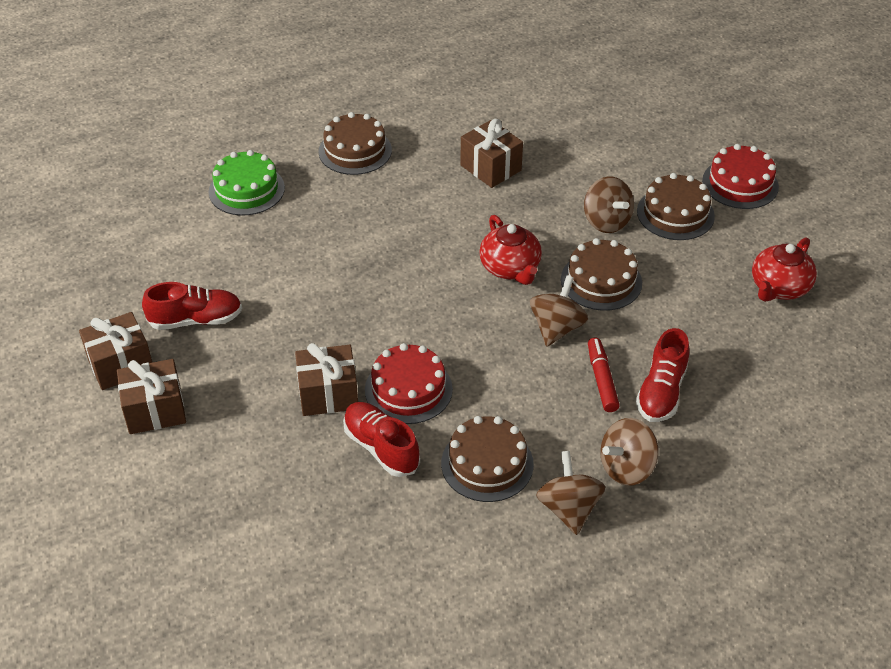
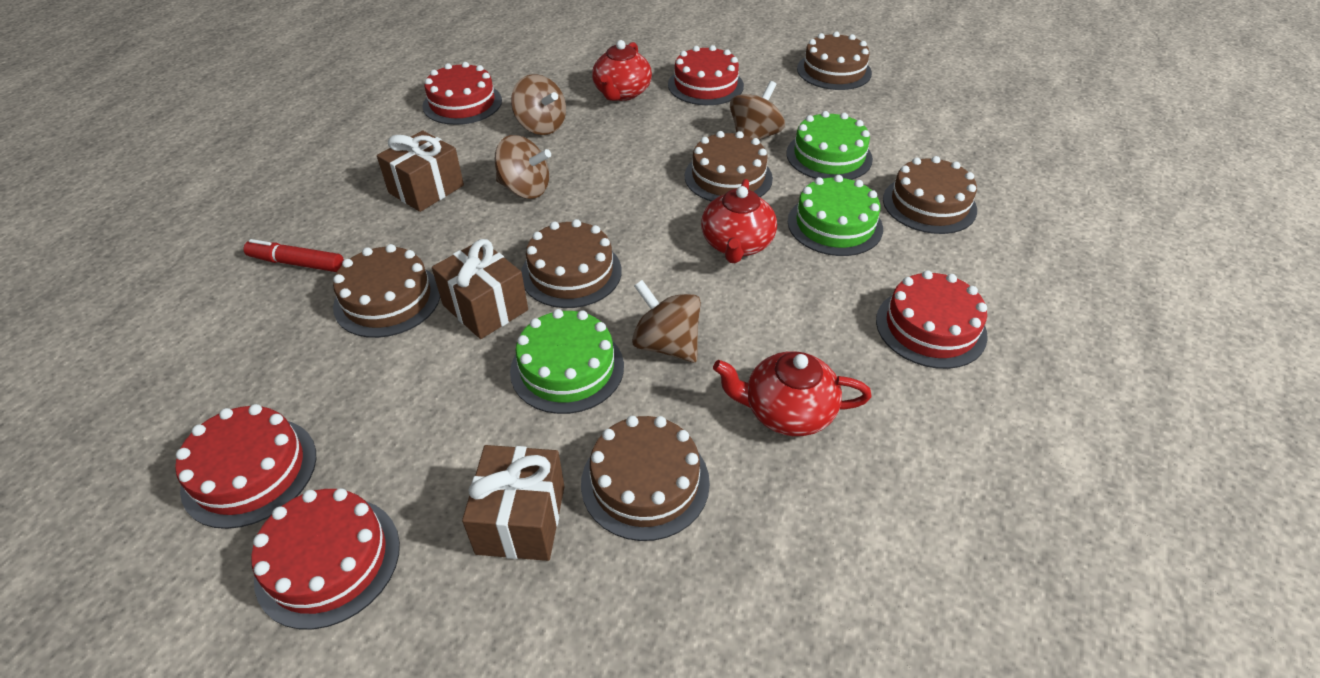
brown cake: 4 -> 6
brown gift: 4 -> 3
green cake: 1 -> 3
red cake: 2 -> 5
red shoe: 3 -> 0
red teapot: 2 -> 3

